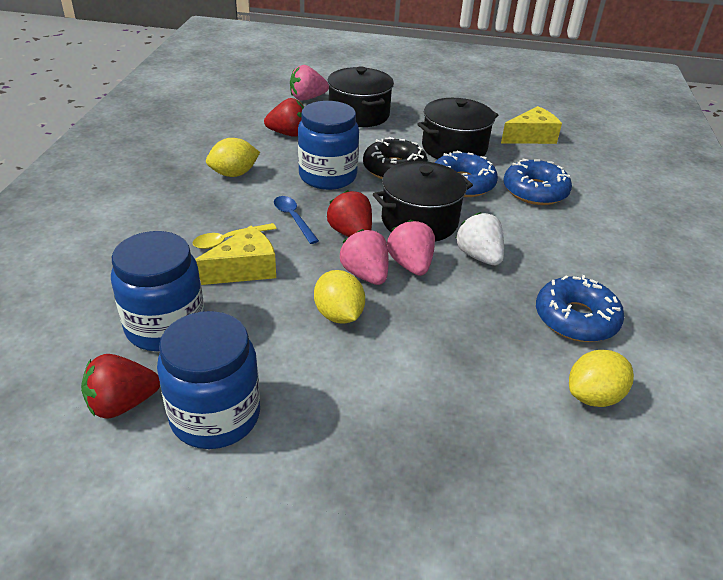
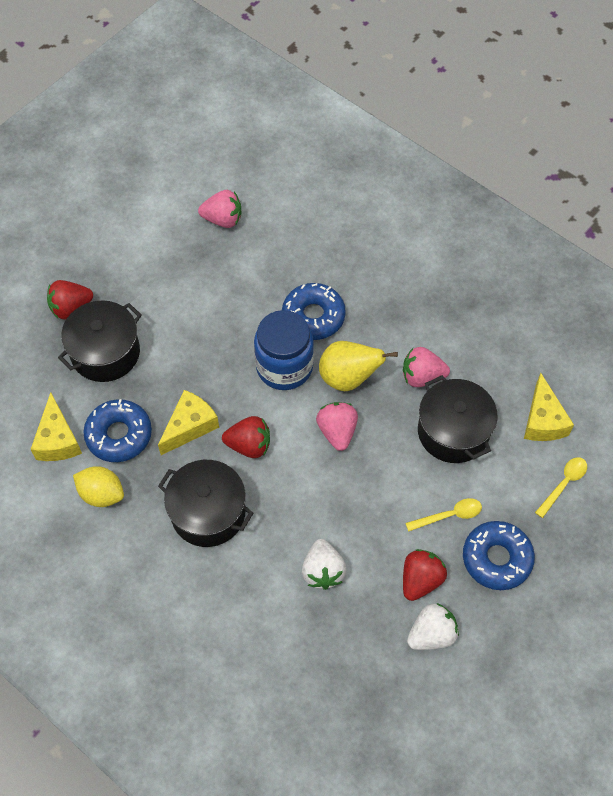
black donut: 1 -> 0
blue jar: 3 -> 1
blue spoon: 1 -> 0
white strawberry: 1 -> 2
yellow cheese: 2 -> 3
yellow lemon: 3 -> 1
yellow pear: 0 -> 1
yellow spoon: 1 -> 2

